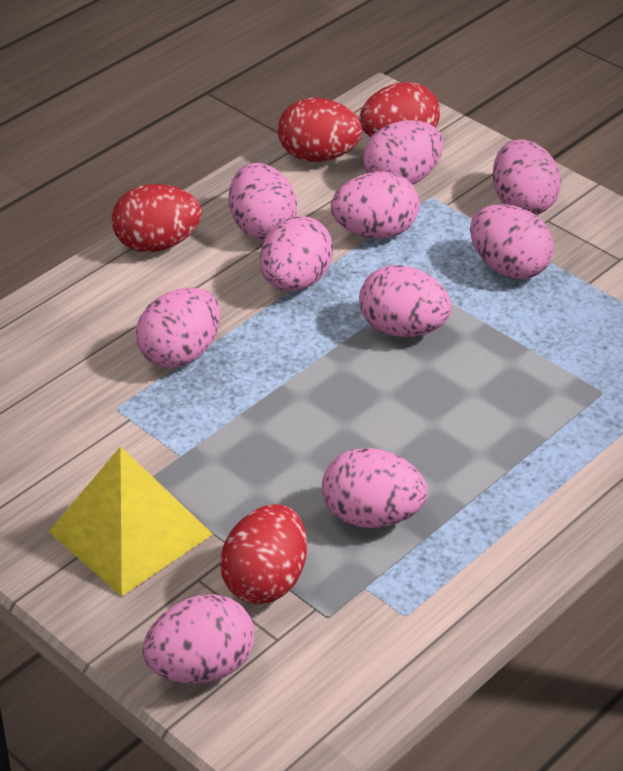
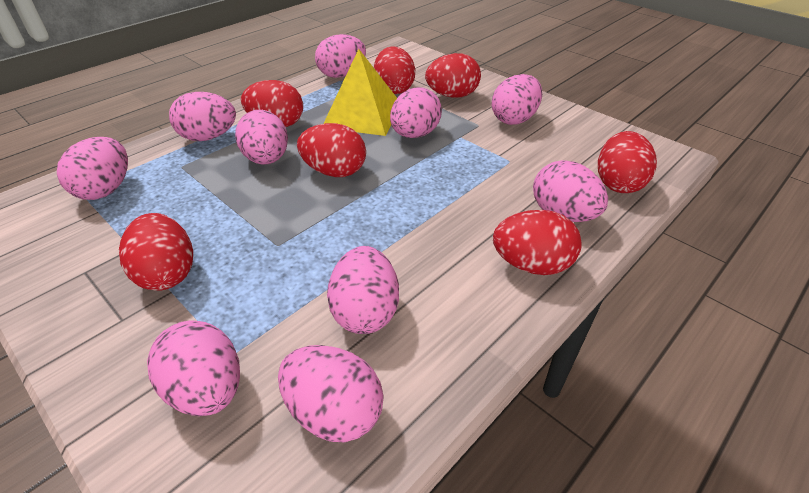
red egg: 4 -> 7

